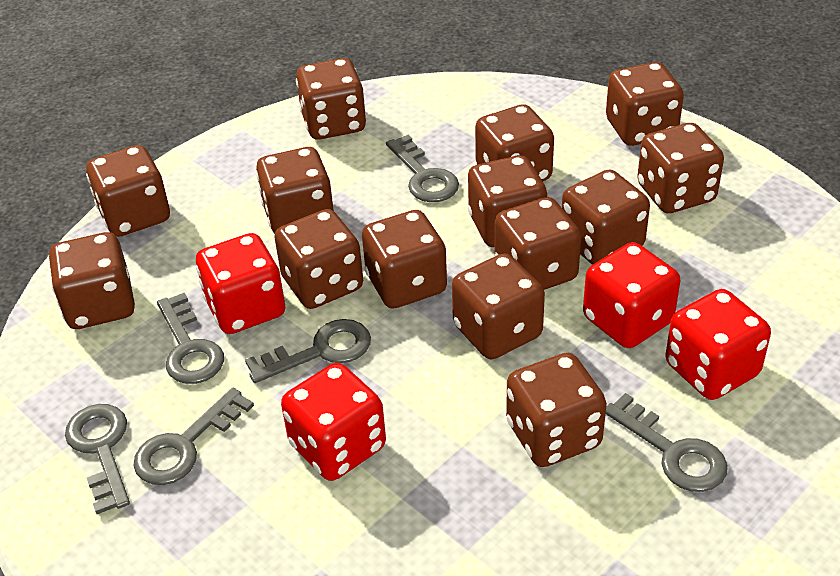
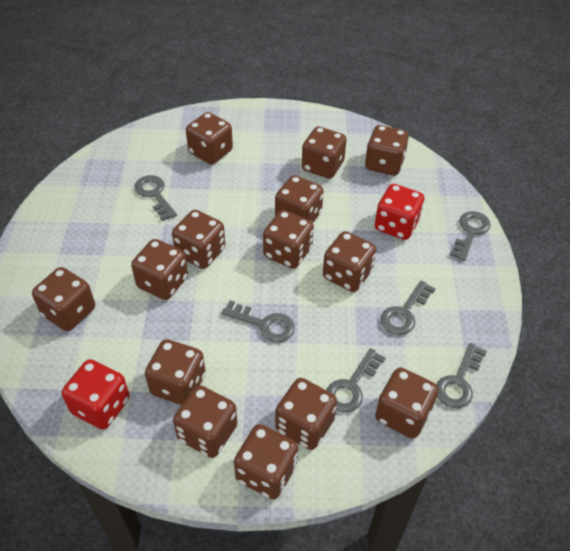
red dice: 4 -> 2

